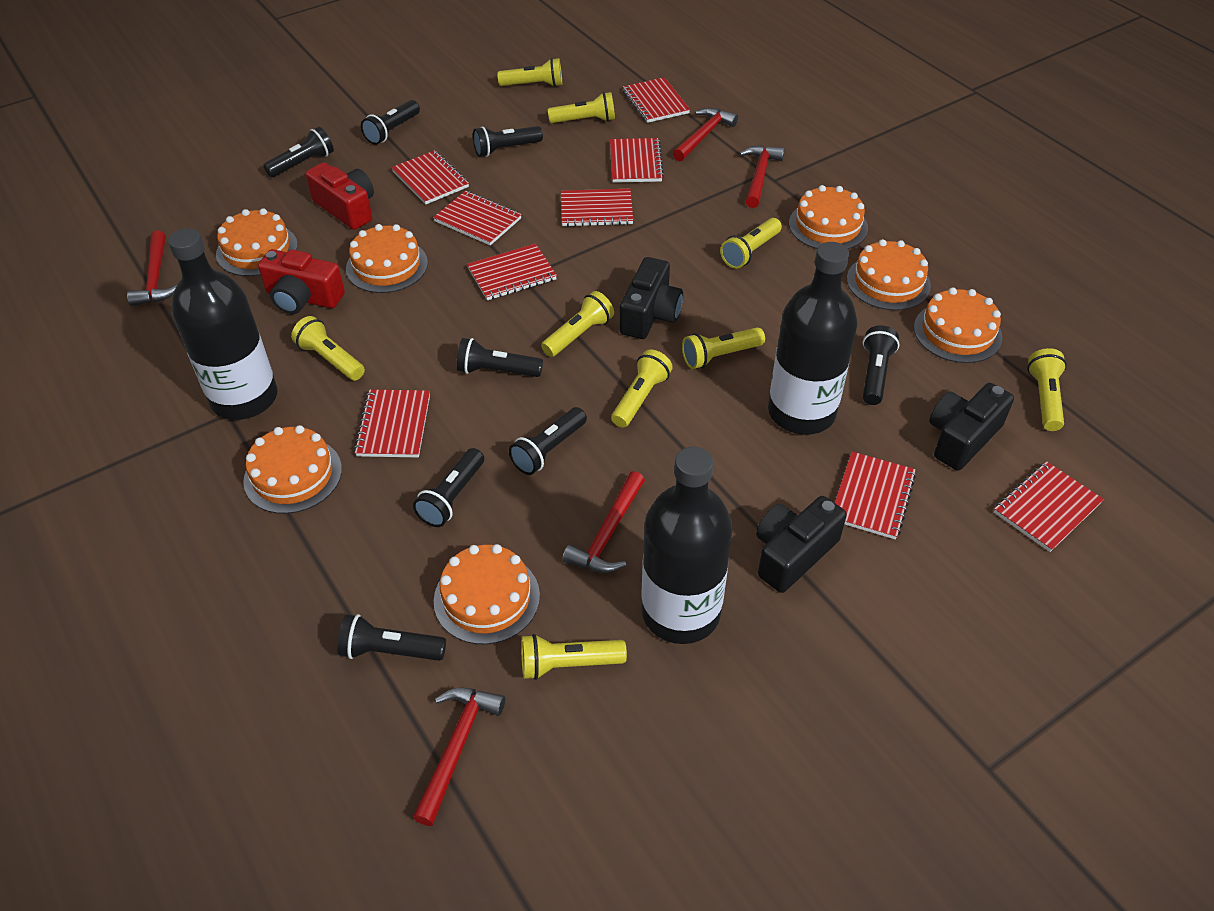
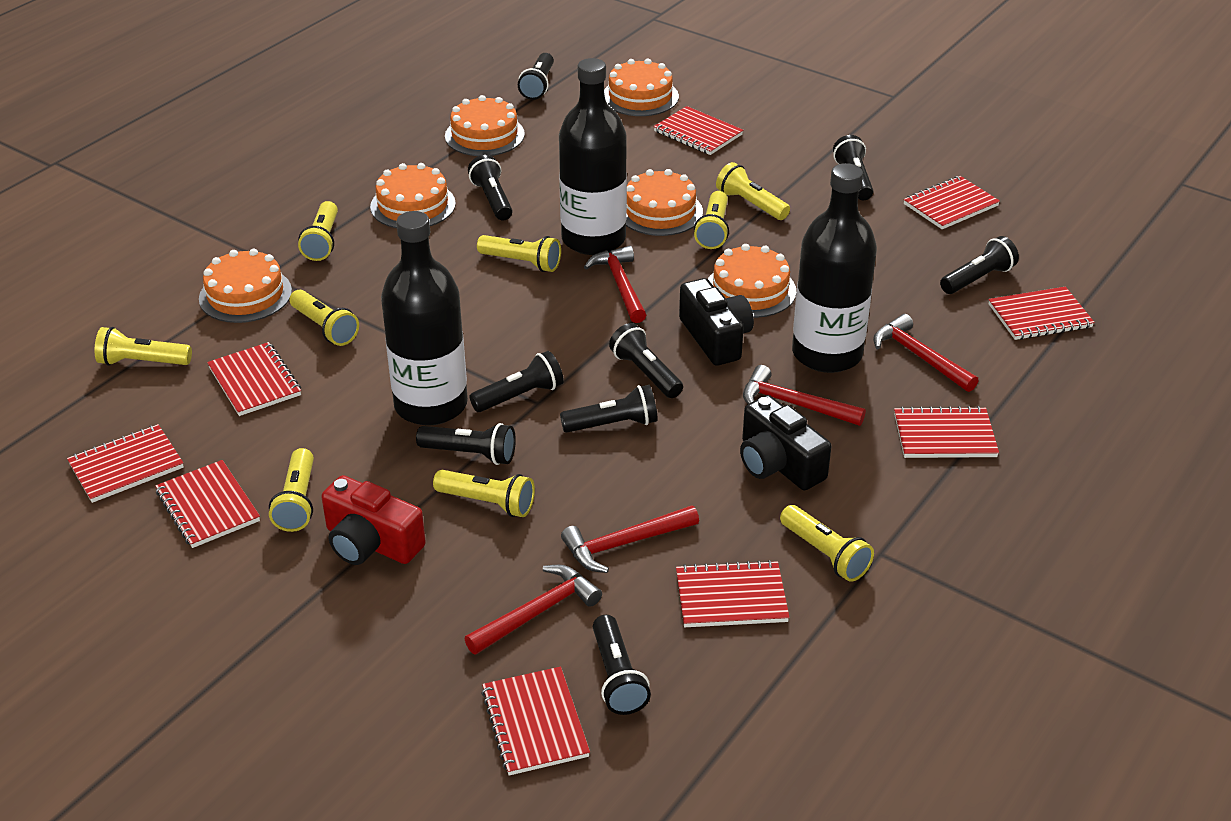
black camera: 3 -> 2
black flashlight: 8 -> 9
orange cake: 7 -> 6
red camera: 2 -> 1

